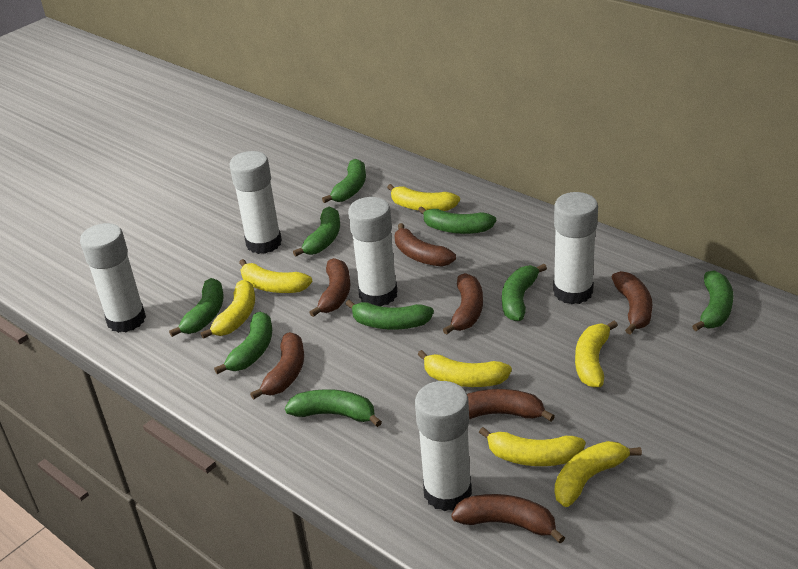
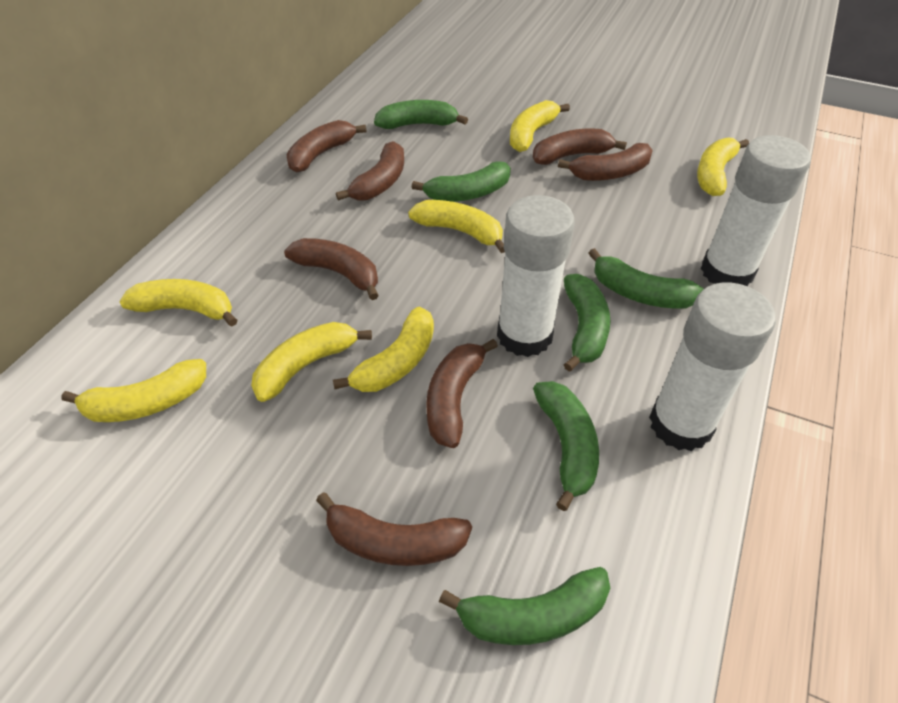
green banana: 9 -> 6
white glue stick: 5 -> 3

